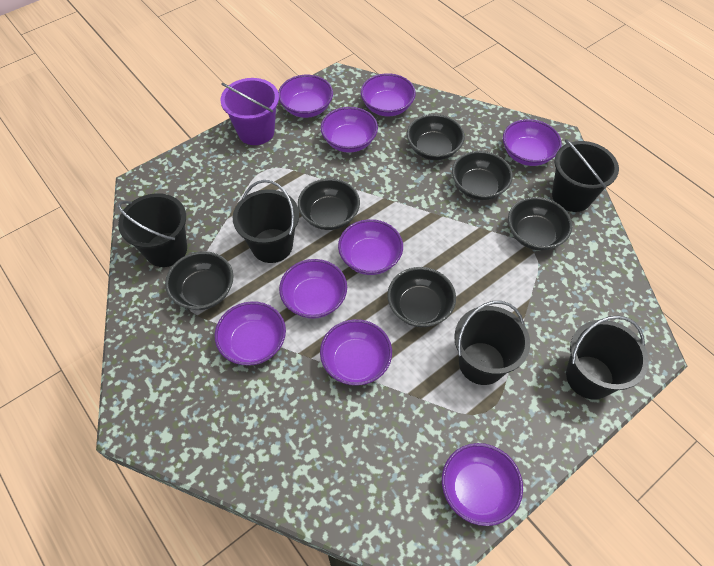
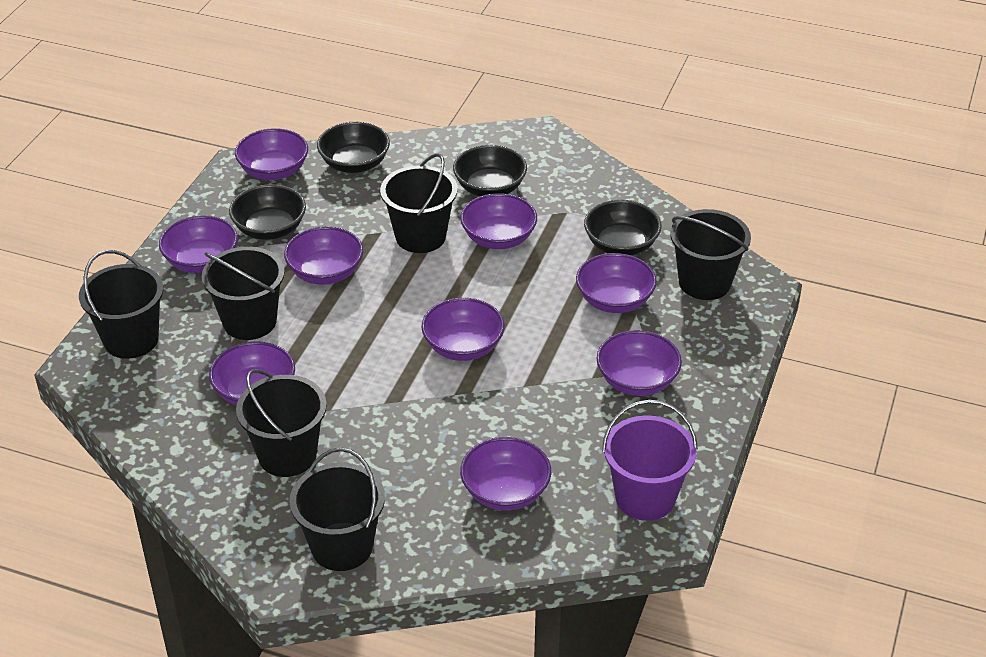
black bowl: 6 -> 4
black bucket: 5 -> 6

